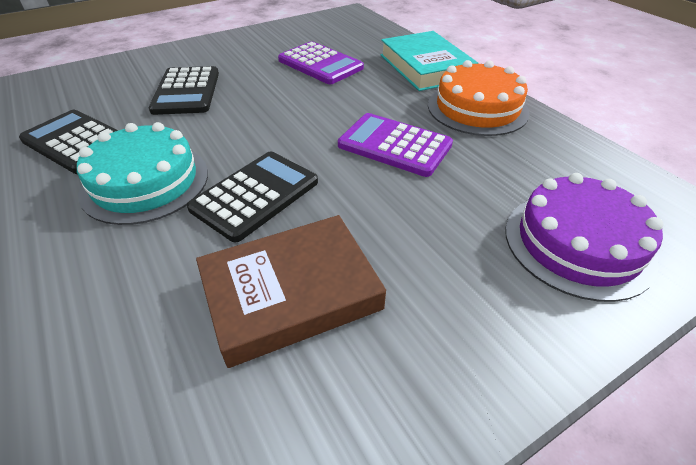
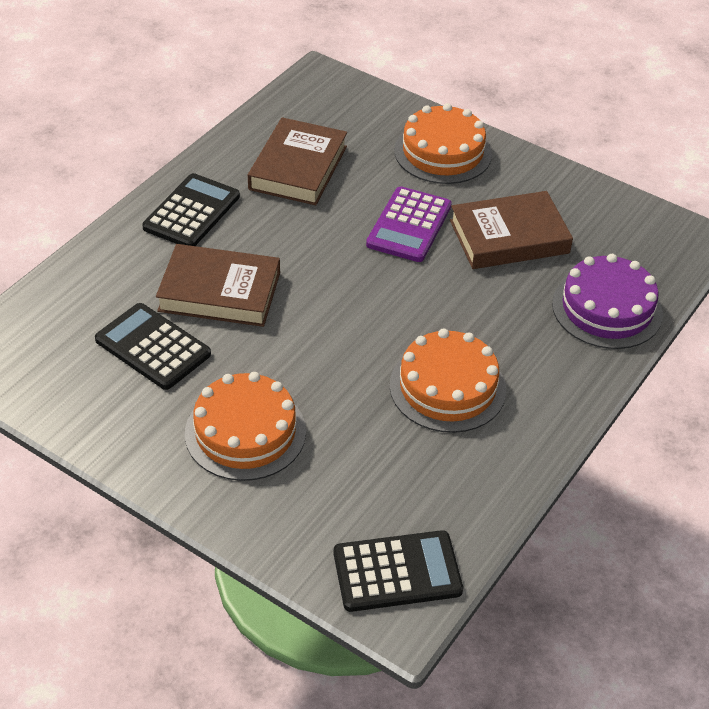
brown book: 1 -> 3
orange cake: 1 -> 3
purple calculator: 2 -> 1
turquoise book: 1 -> 0
turquoise cake: 1 -> 0

